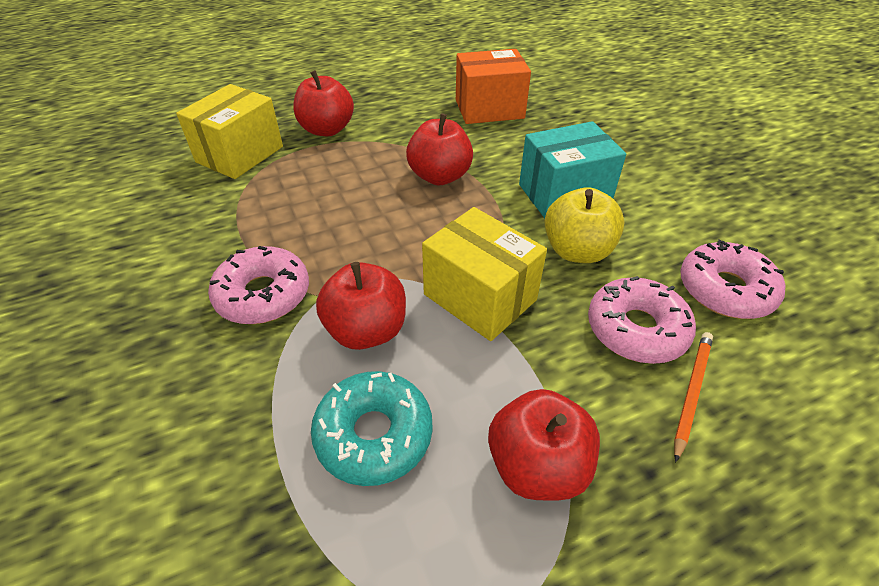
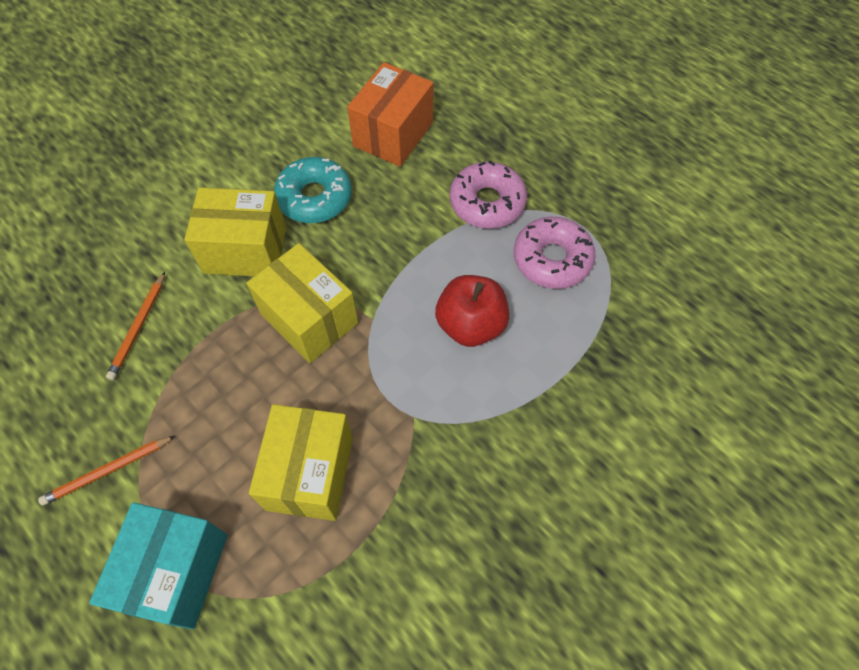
orange pencil: 1 -> 2
pink donut: 3 -> 2
red apple: 4 -> 1
yellow apple: 1 -> 0
yellow box: 2 -> 3

